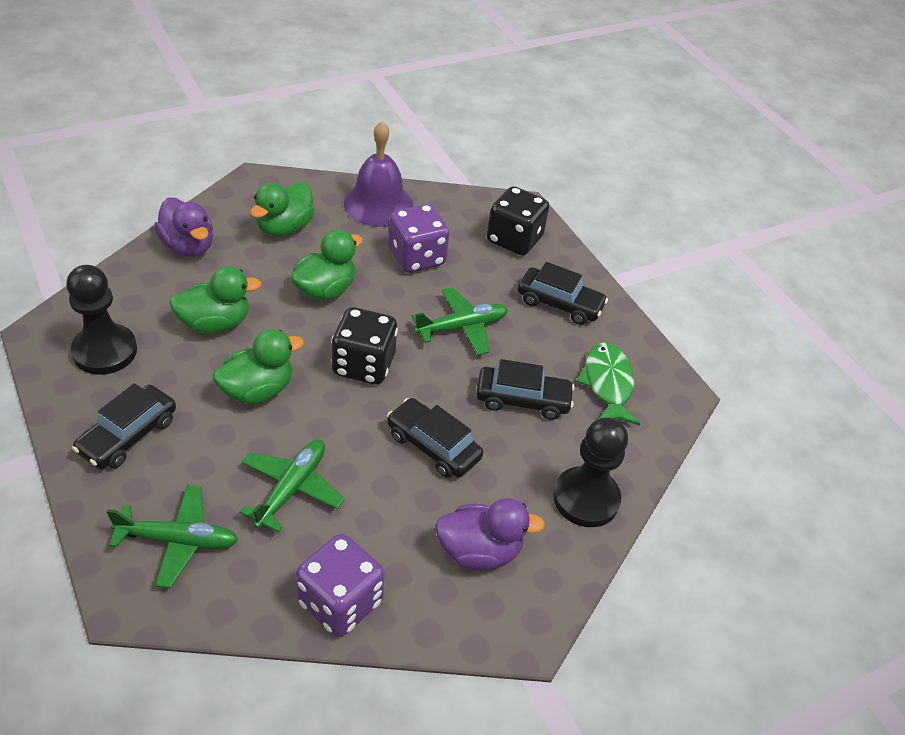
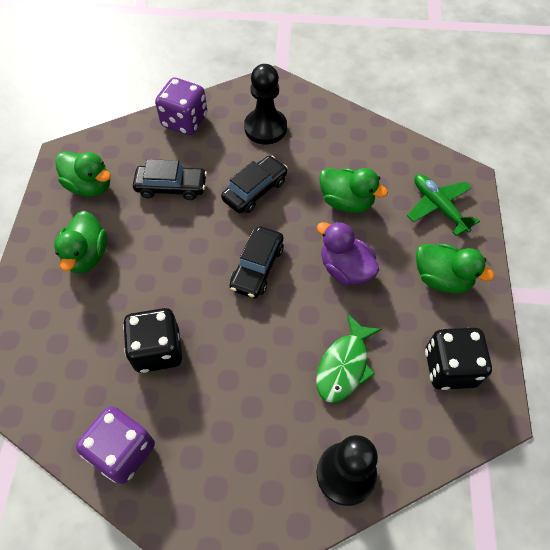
black car: 4 -> 3
green plane: 3 -> 1
purple bell: 1 -> 0
purple duck: 2 -> 1

